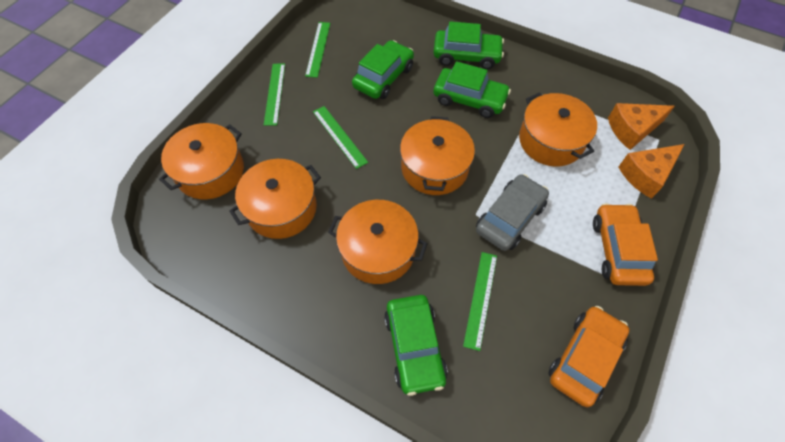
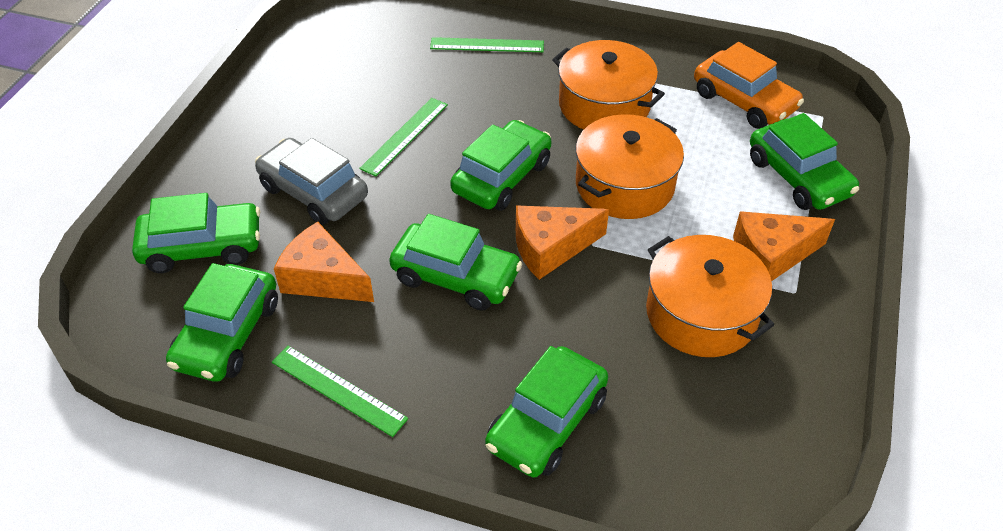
green car: 4 -> 6
green ruler: 4 -> 3
orange car: 2 -> 1
orange cheese: 2 -> 3
orange pot: 5 -> 3

